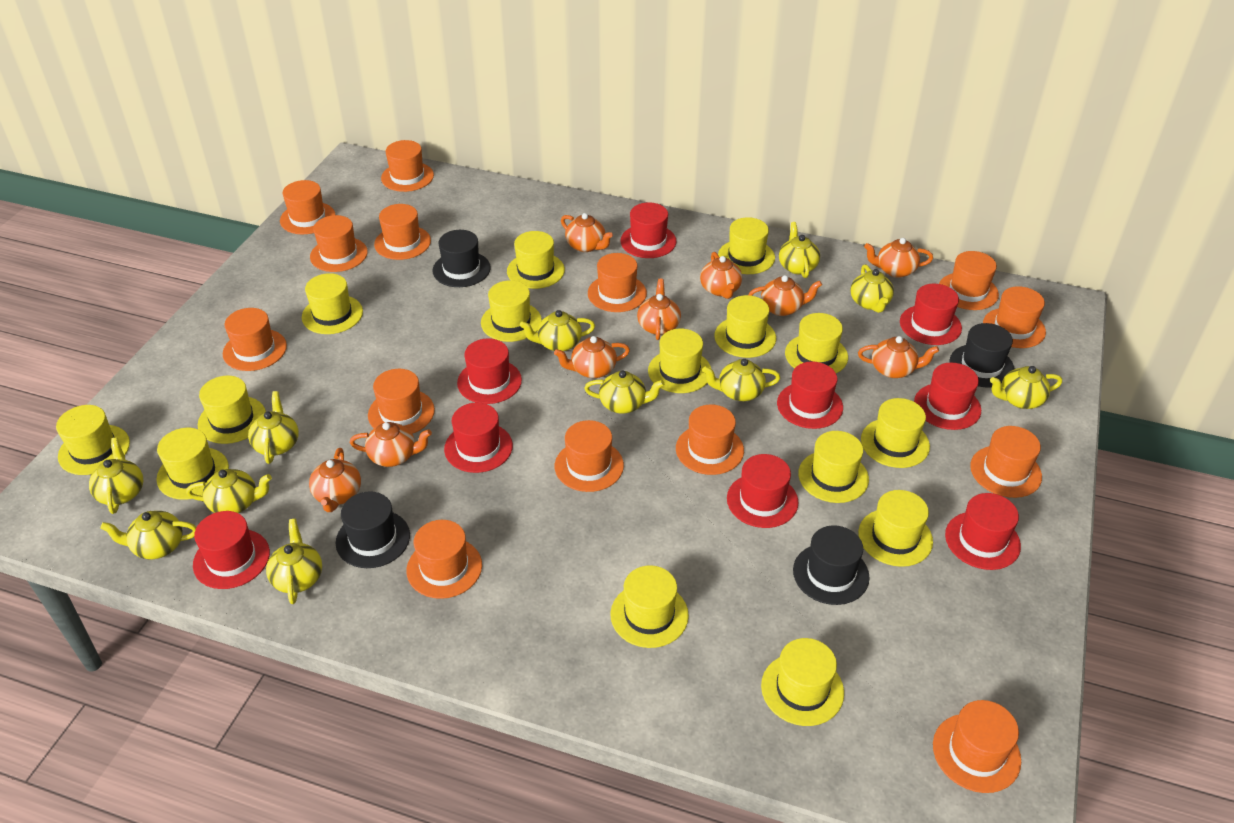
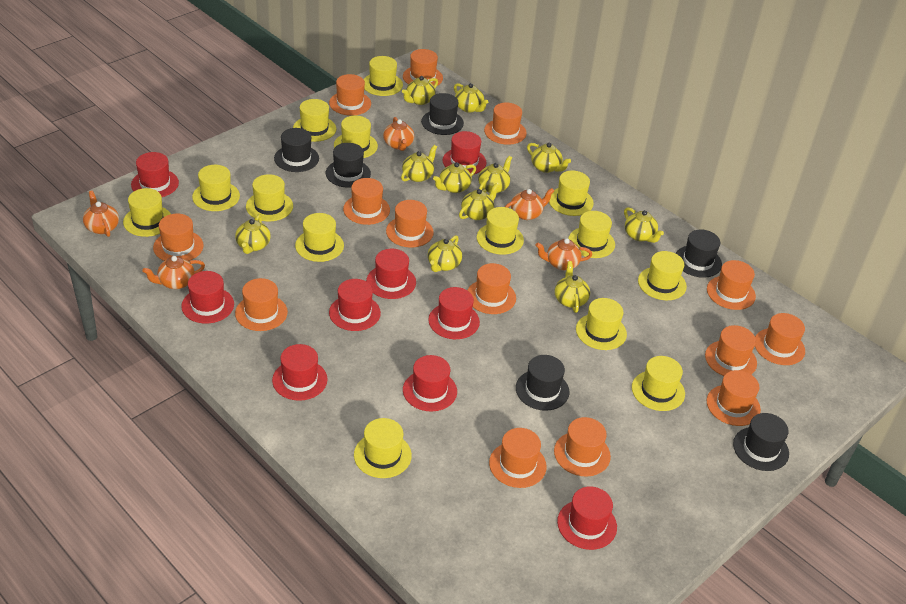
black hat: 4 -> 6
orange teapot: 9 -> 5
yellow hat: 15 -> 14

